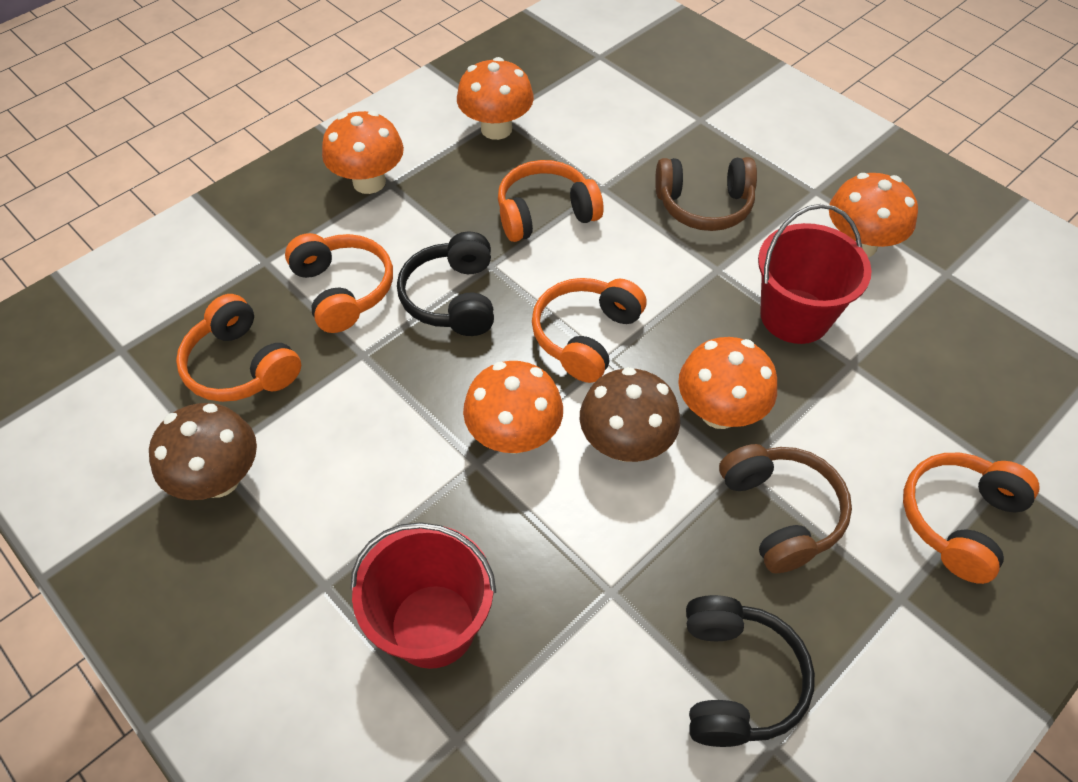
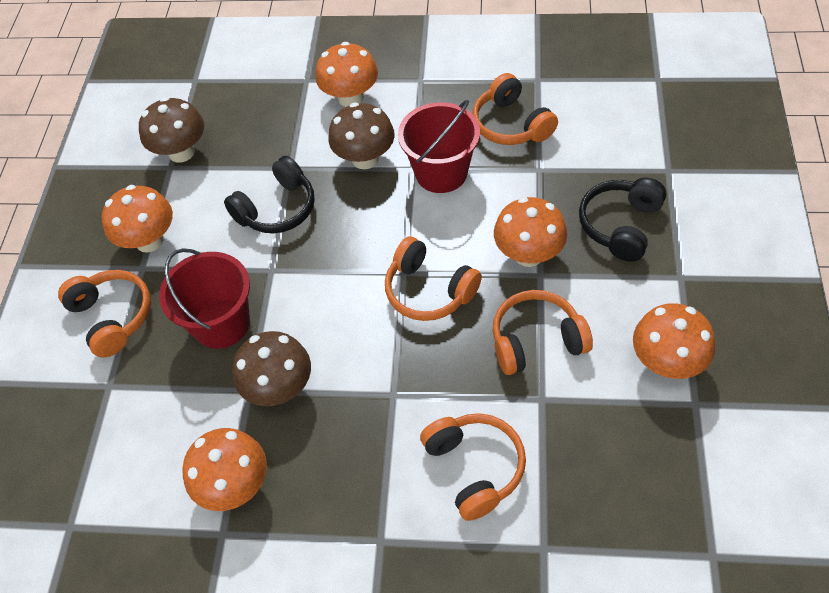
brown headphones: 2 -> 0
brown mushroom: 2 -> 3

